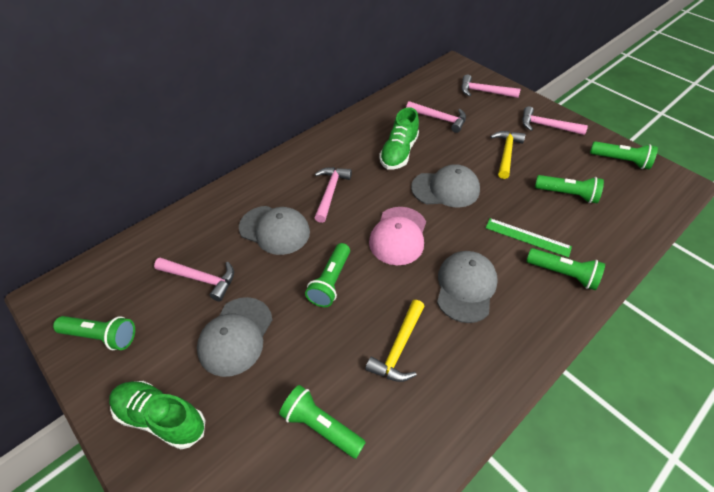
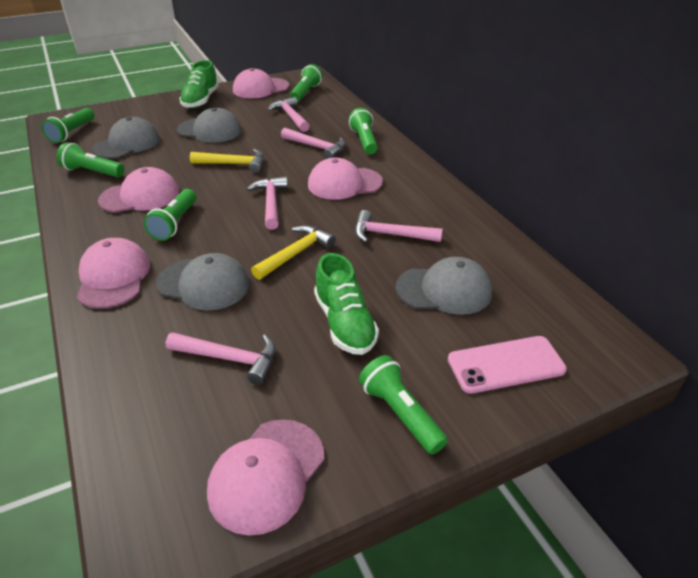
green ruler: 1 -> 0
pink cap: 1 -> 5
pink phone: 0 -> 1

